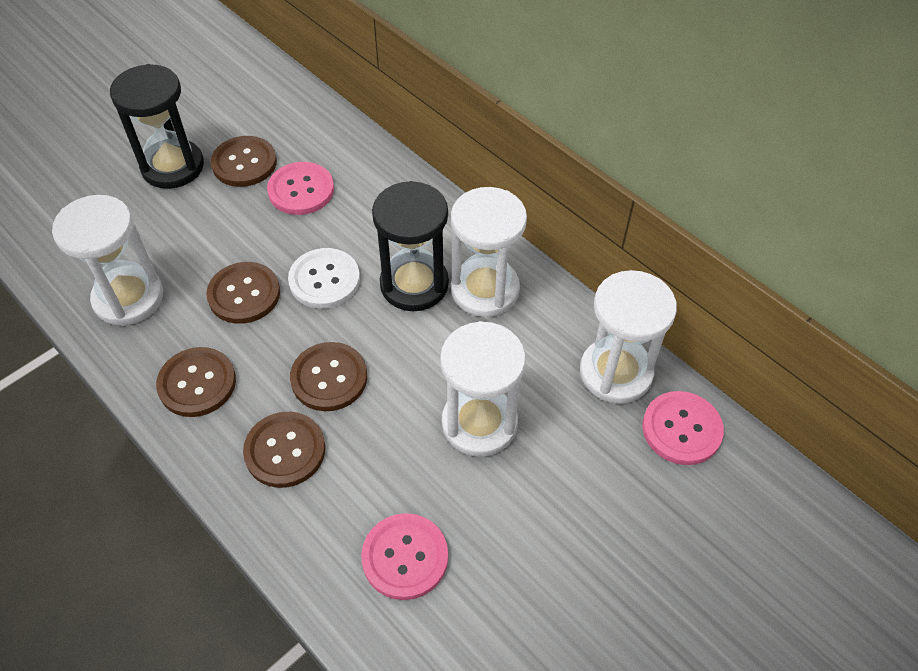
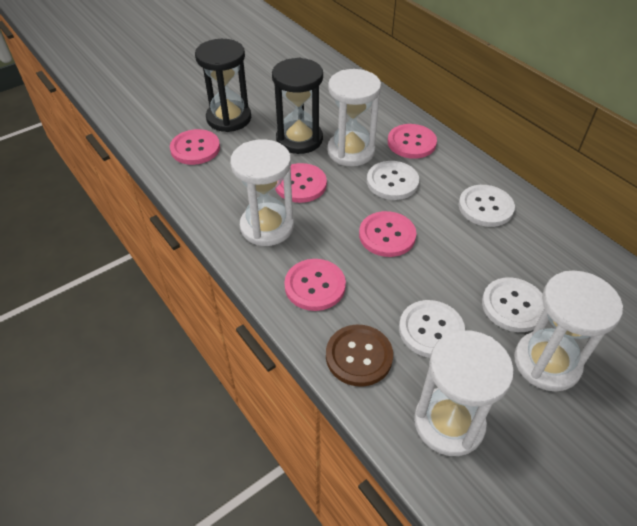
brown button: 5 -> 1
pink button: 3 -> 5
white button: 1 -> 4

